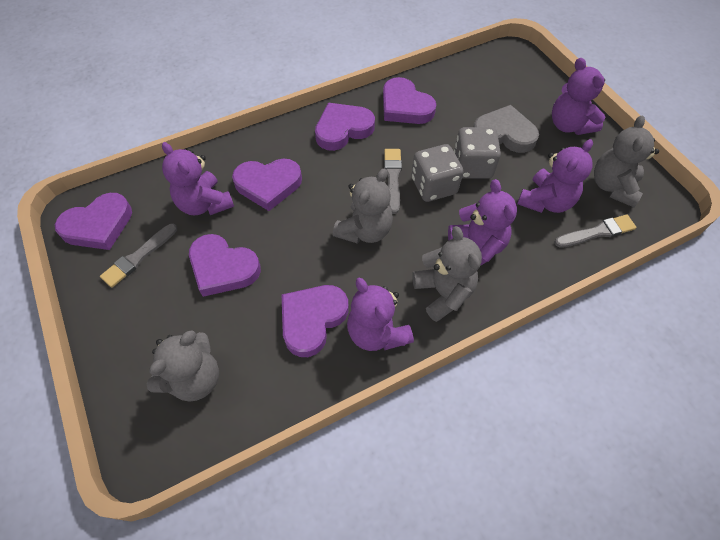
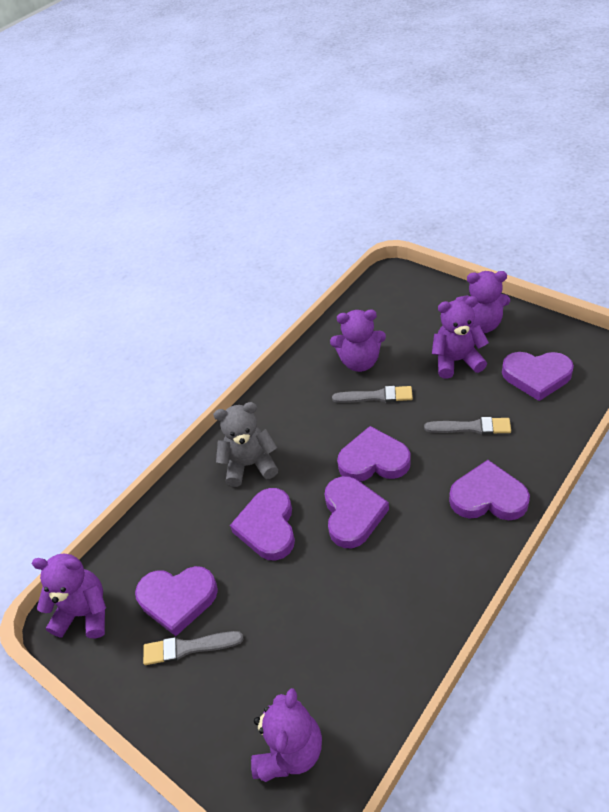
grey dice: 2 -> 0
grey heart: 1 -> 0
grey teddy bear: 4 -> 1

